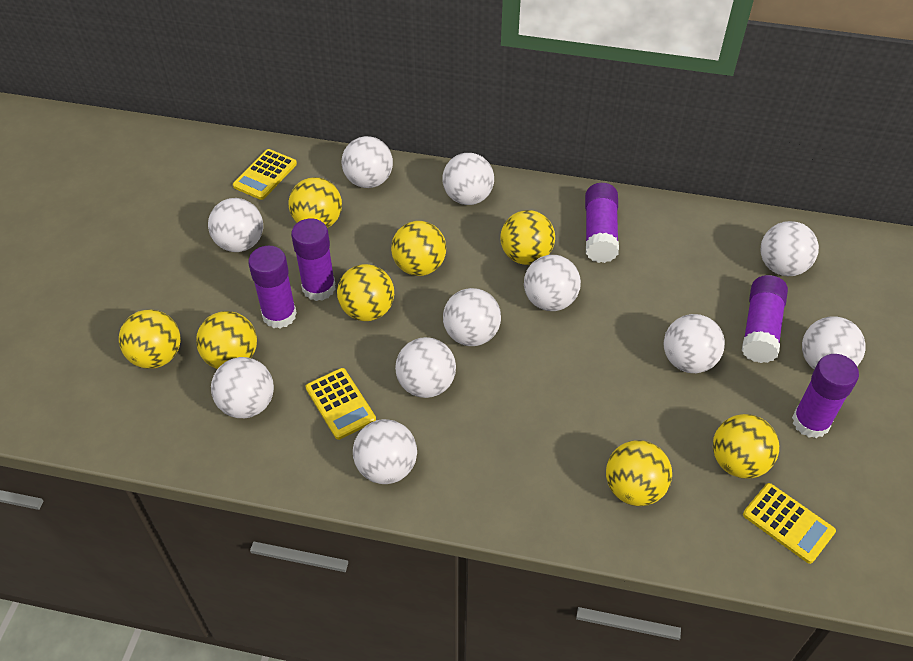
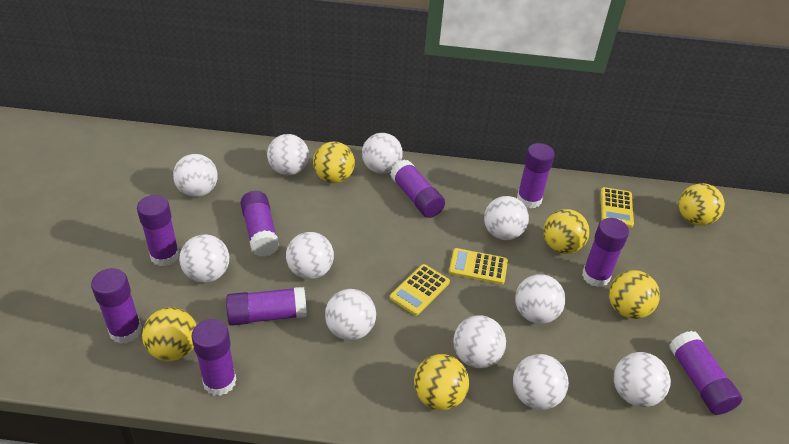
purple glue stick: 5 -> 9
yellow ball: 8 -> 6

